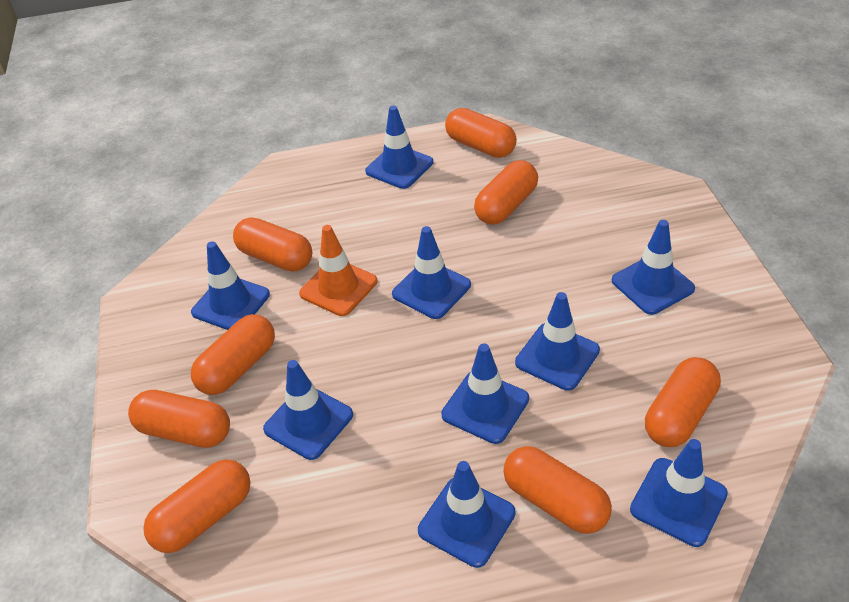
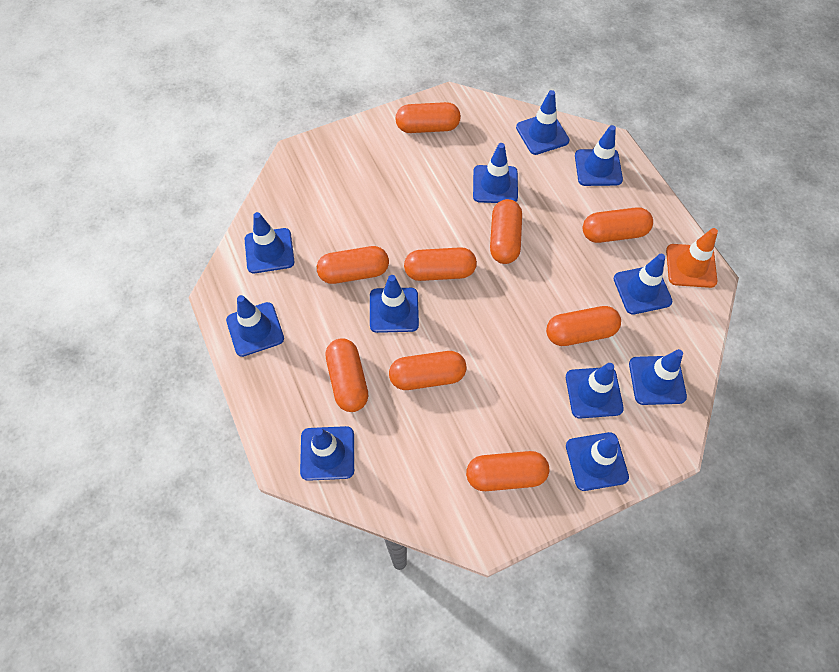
blue traffic cone: 9 -> 11
orange capsule: 8 -> 9

